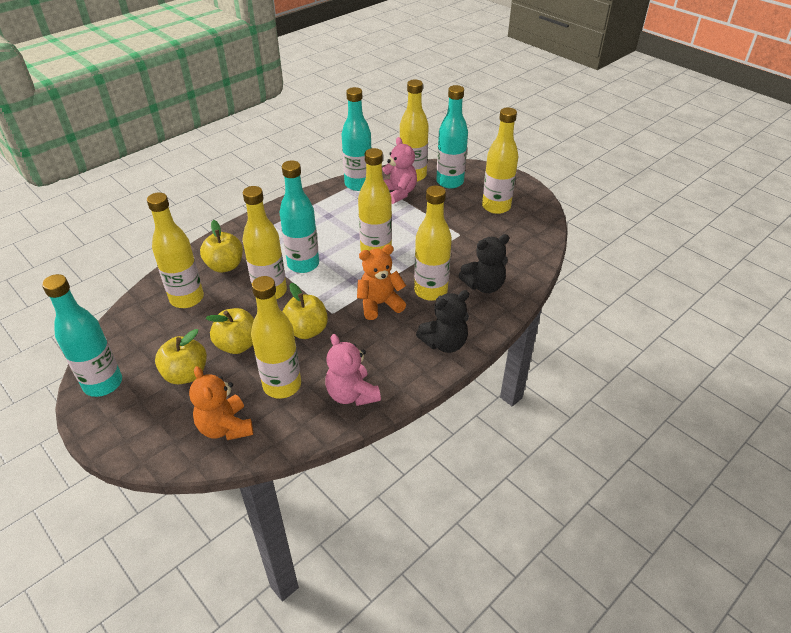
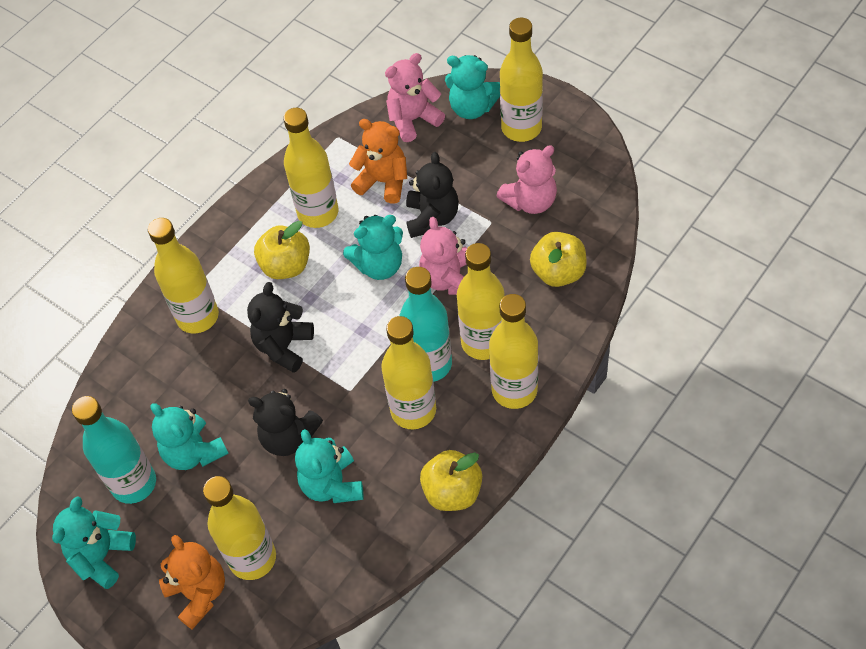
black teddy bear: 2 -> 3
pink teddy bear: 2 -> 3
turquoise bottle: 4 -> 2
turquoise teddy bear: 0 -> 5
yellow apple: 4 -> 3

